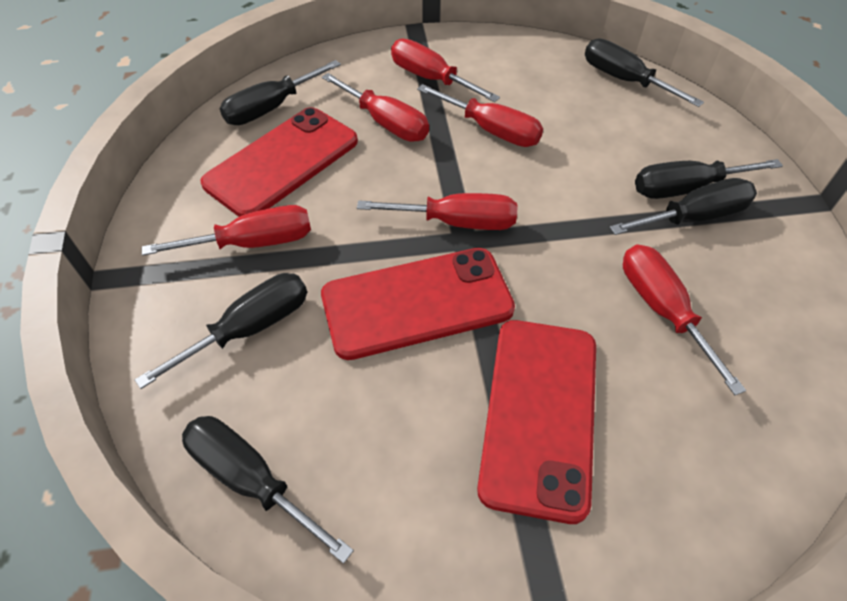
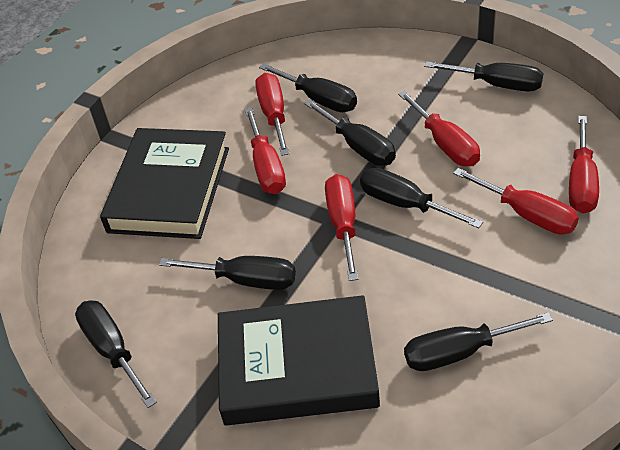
black book: 0 -> 2
black screwdriver: 6 -> 7
red phone: 3 -> 0

